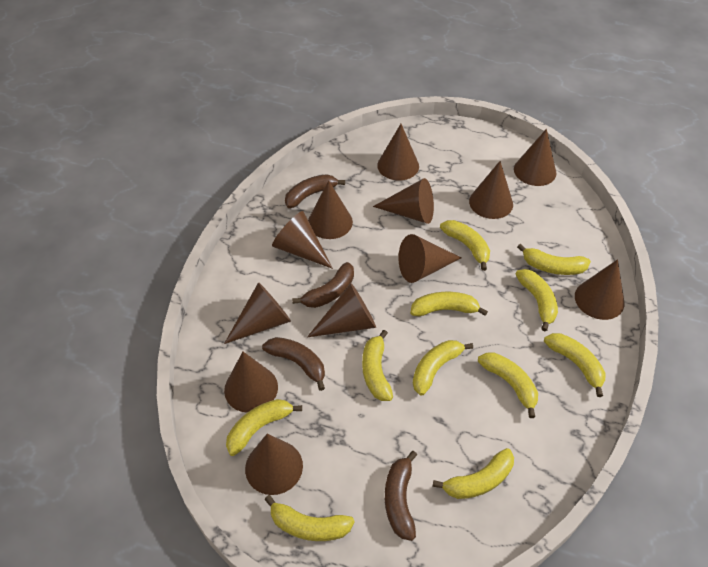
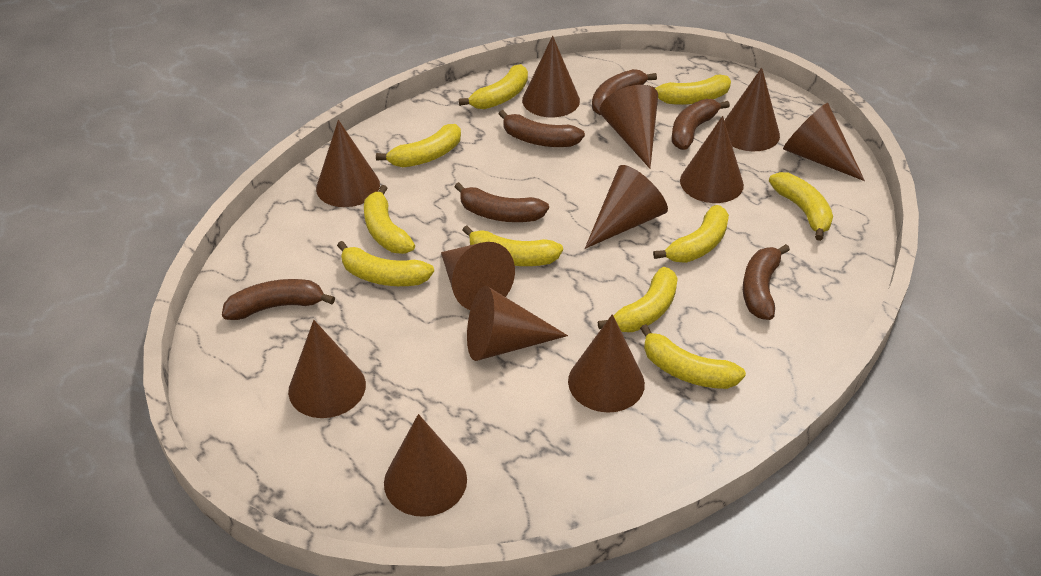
brown banana: 4 -> 6
yellow banana: 11 -> 10

